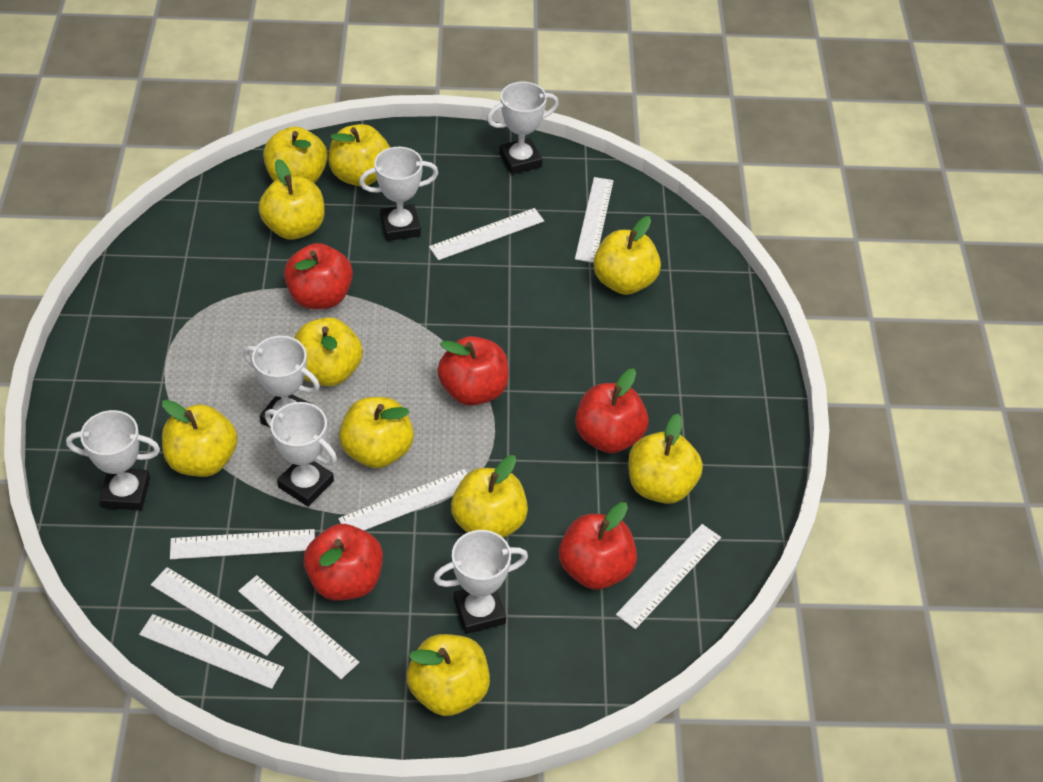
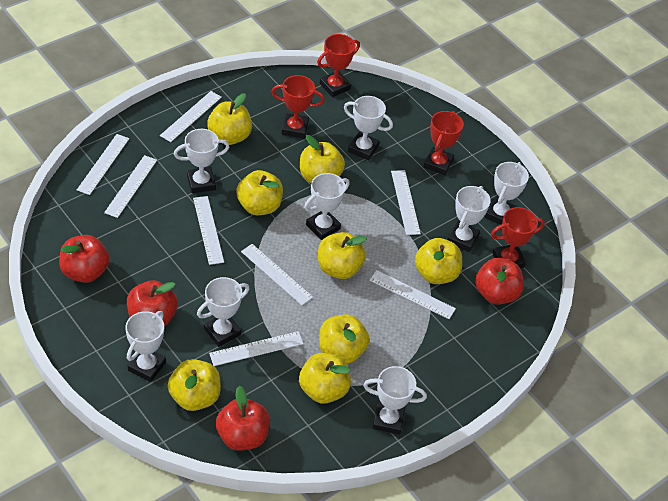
red apple: 5 -> 4
red trophy: 0 -> 4
white trophy: 6 -> 8
yellow apple: 10 -> 8

